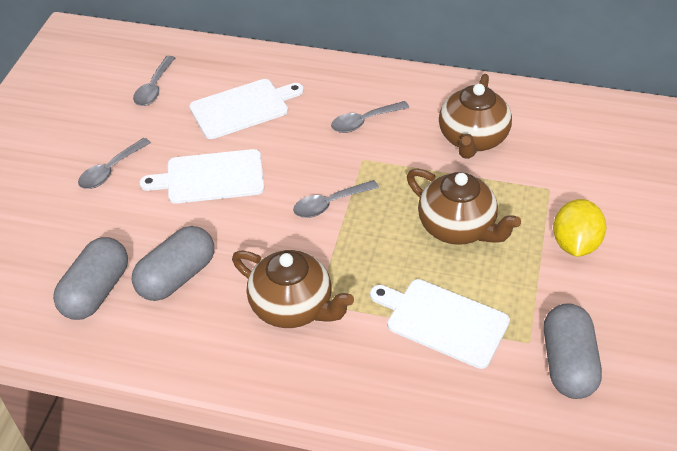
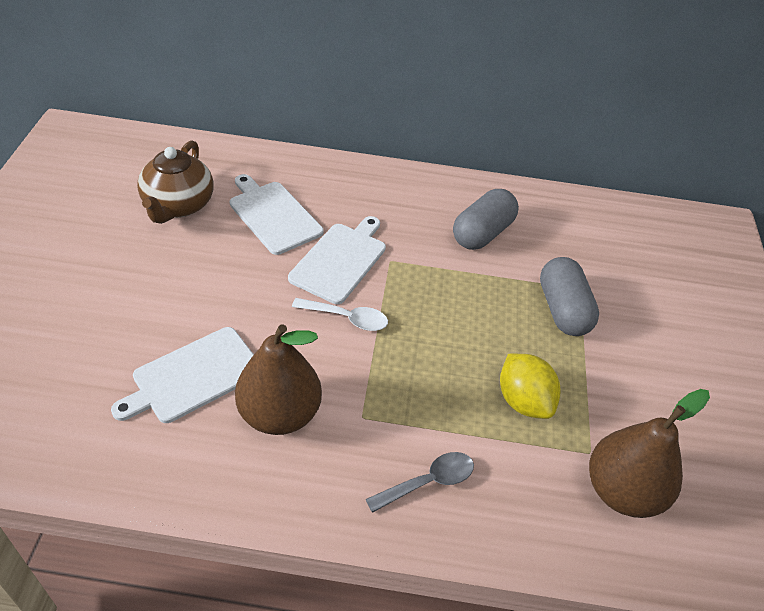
brown pear: 0 -> 2
brown teapot: 3 -> 1
grey capsule: 3 -> 2
grey spoon: 4 -> 1
white spoon: 0 -> 1

